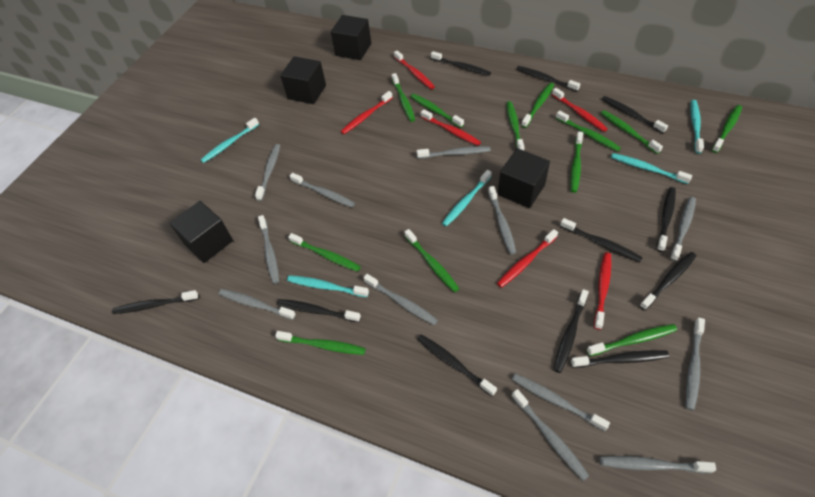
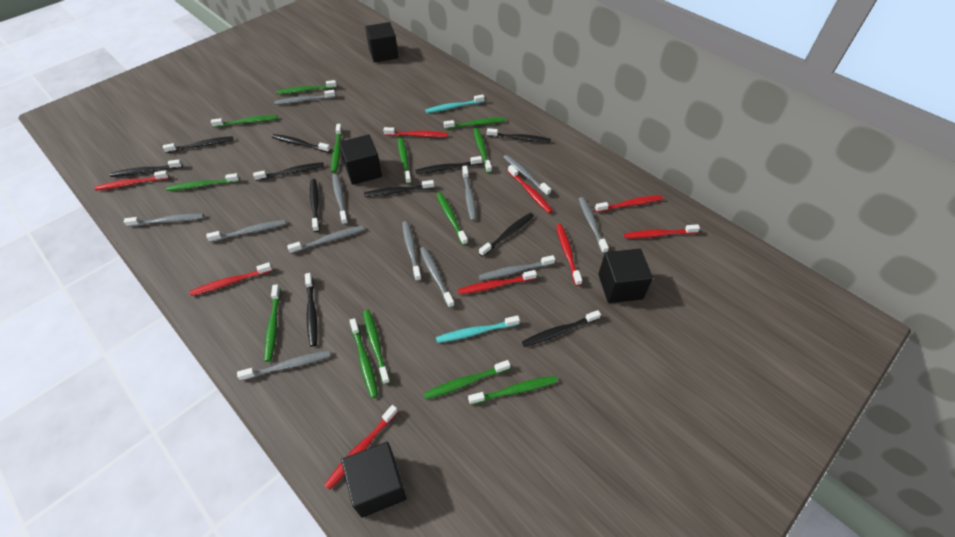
green toothbrush: 12 -> 13
red toothbrush: 6 -> 9
turquoise toothbrush: 5 -> 2

